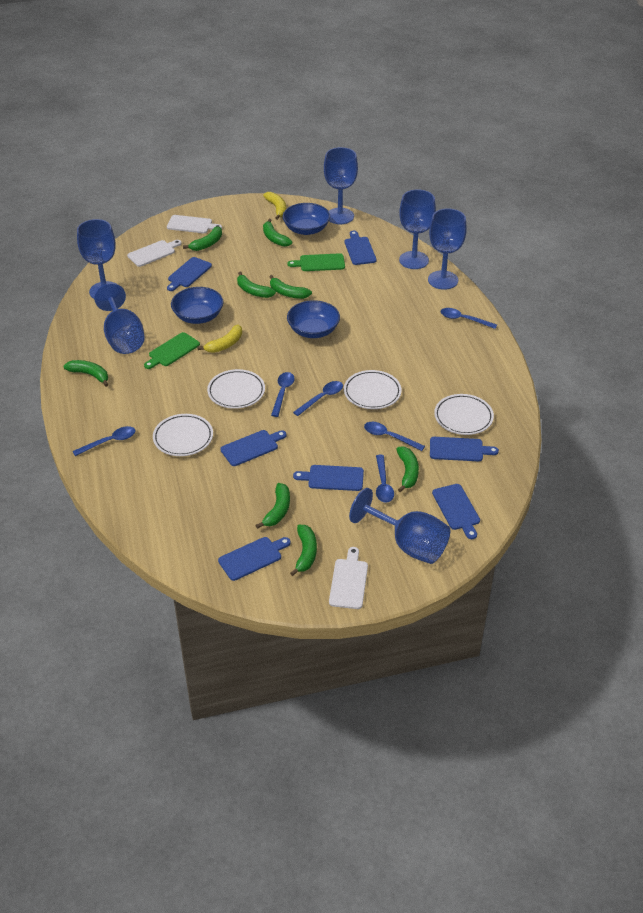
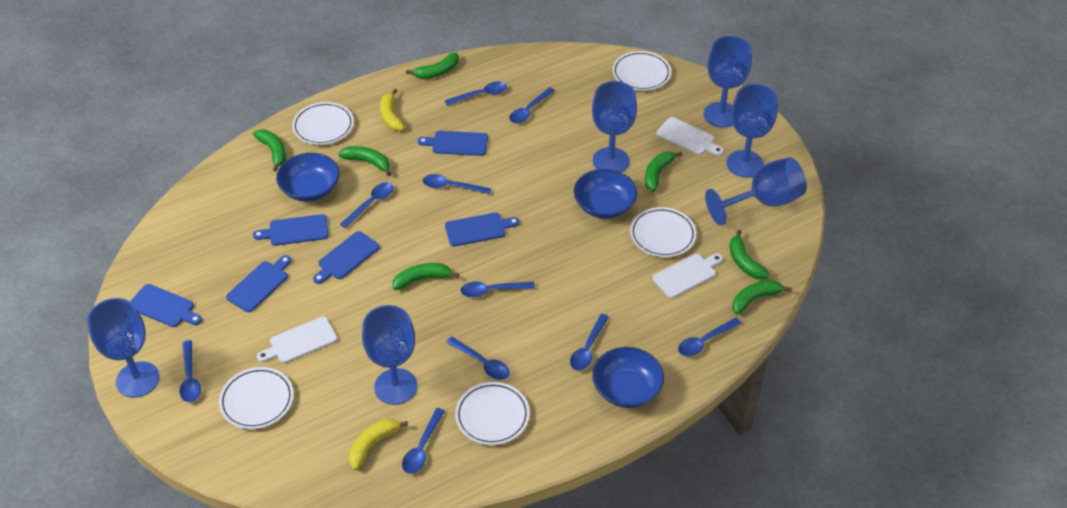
blue cutting board: 7 -> 6
blue spoon: 6 -> 10
green banana: 8 -> 7
green cutting board: 2 -> 0
white plate: 4 -> 5

